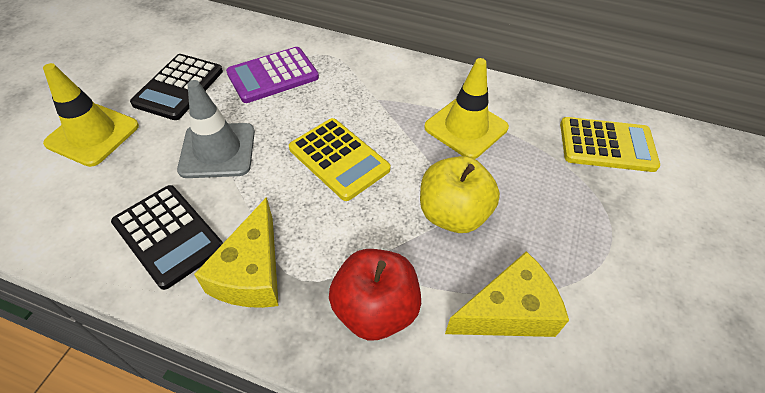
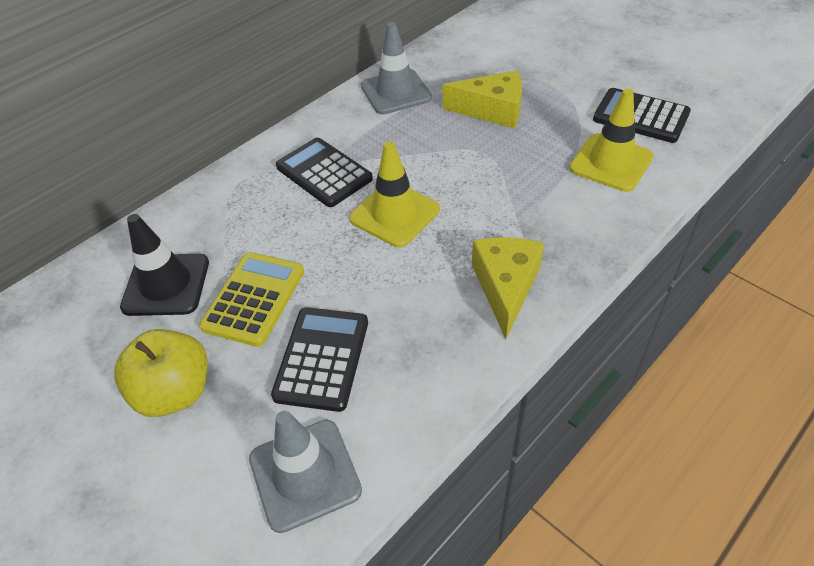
black calculator: 2 -> 3
black traffic cone: 0 -> 1
grey traffic cone: 1 -> 2
purple calculator: 1 -> 0
red apple: 1 -> 0
yellow calculator: 2 -> 1

